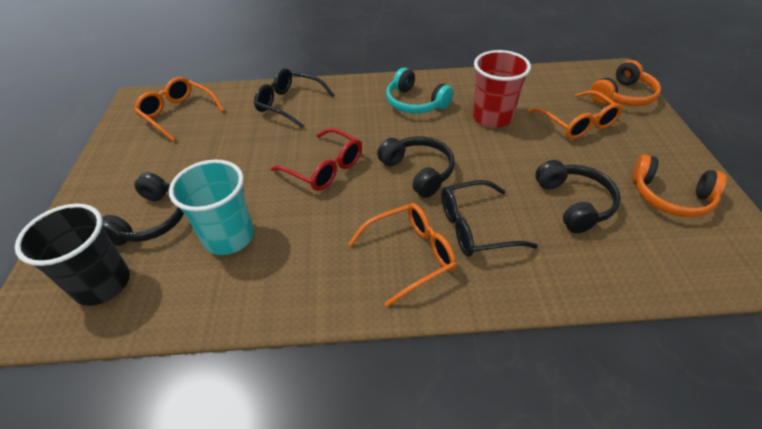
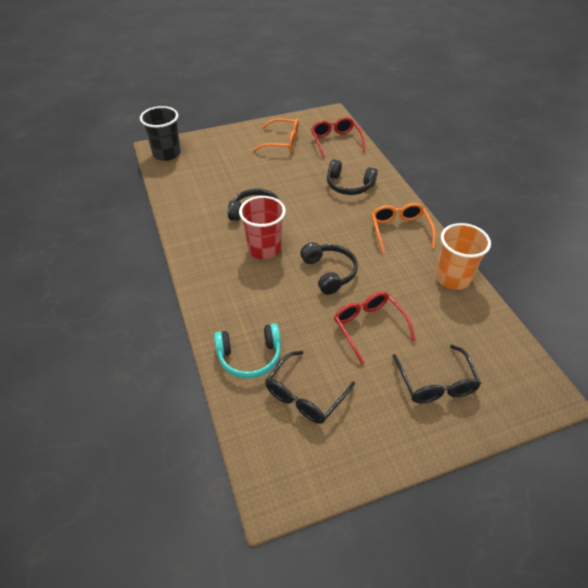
orange cup: 0 -> 1
orange glasses: 3 -> 2
orange headphones: 2 -> 0
red glasses: 1 -> 2
turquoise cup: 1 -> 0

